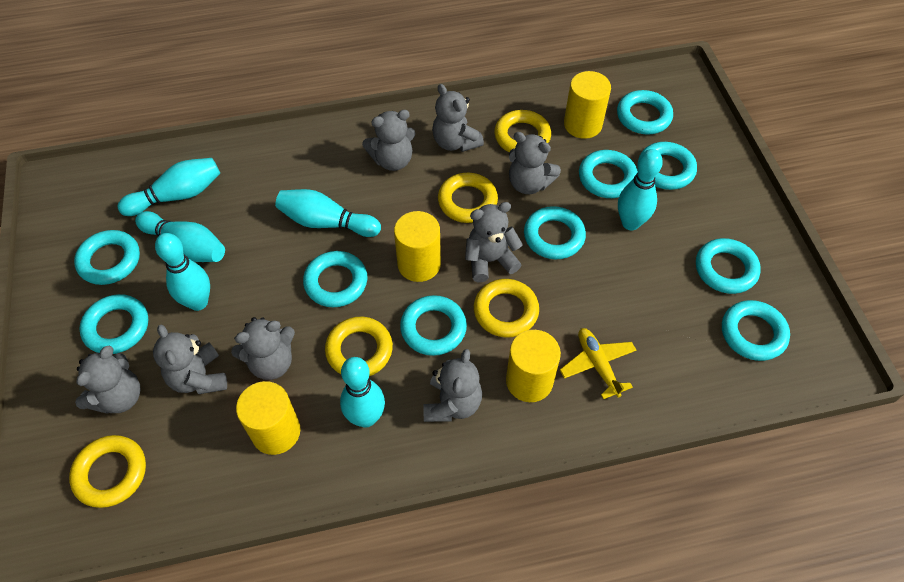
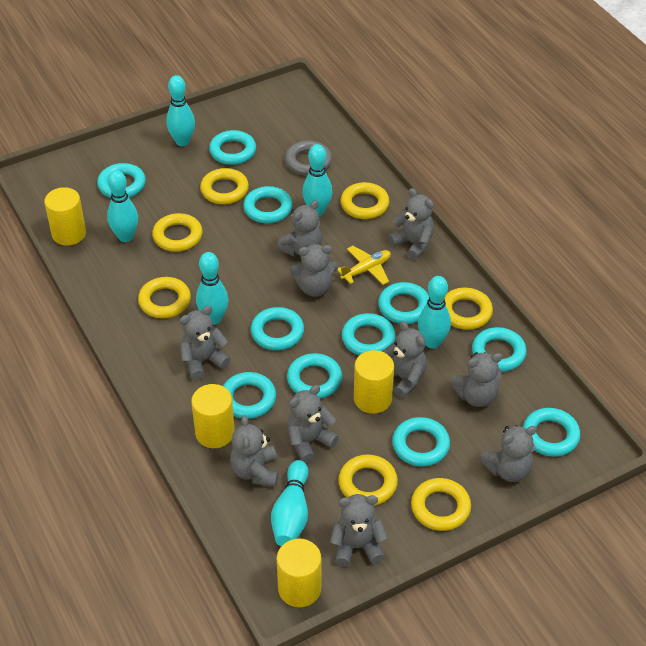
grey ring: 0 -> 1
grey teddy bear: 8 -> 10
turquoise ring: 10 -> 11
yellow ring: 5 -> 7

